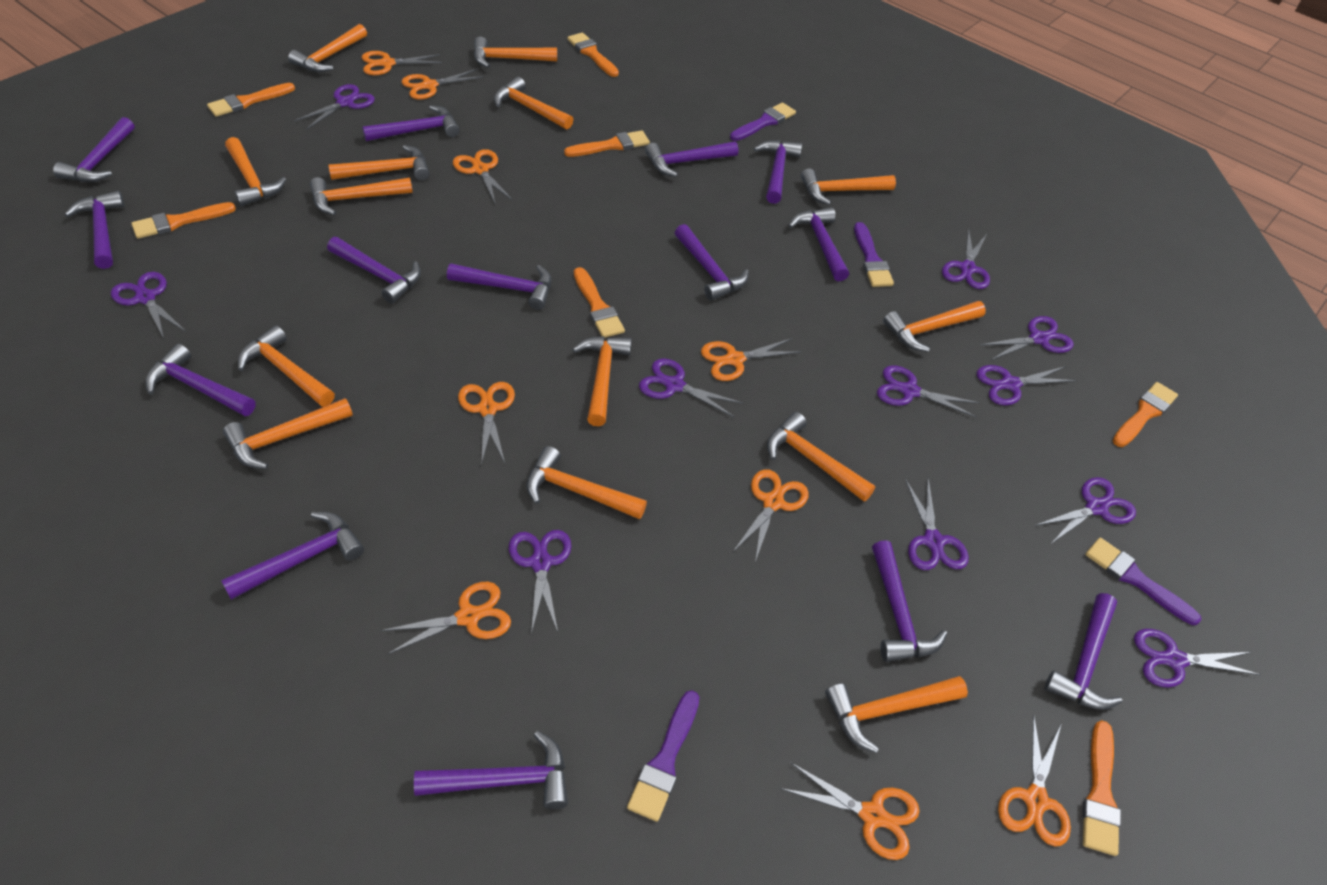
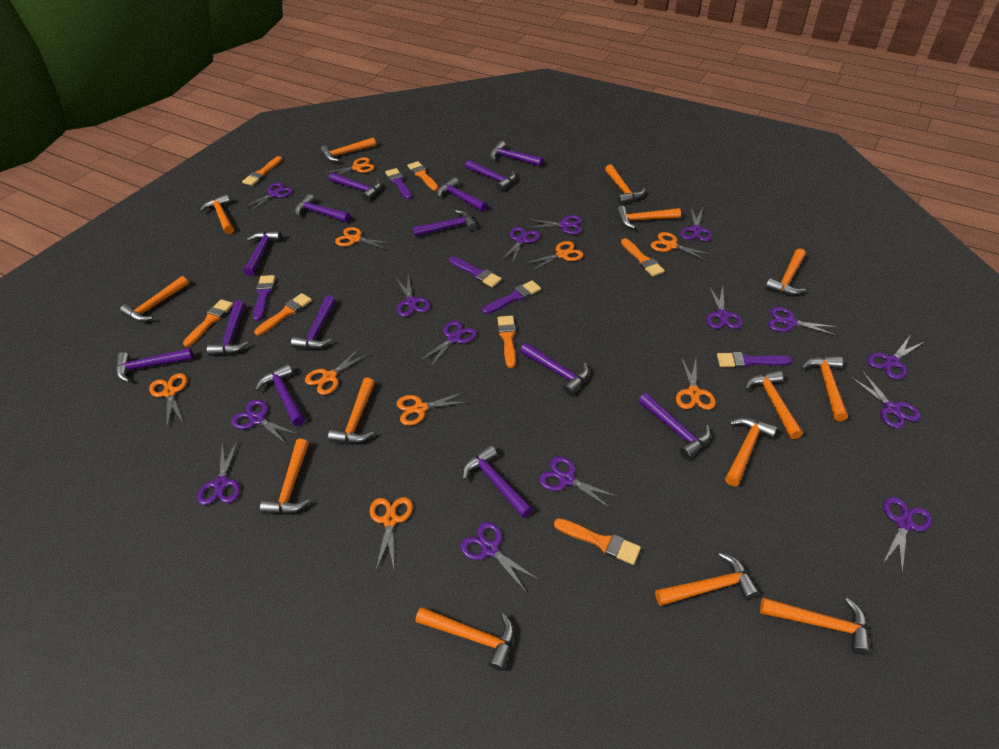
purple brush: 4 -> 5
purple scissors: 11 -> 15

